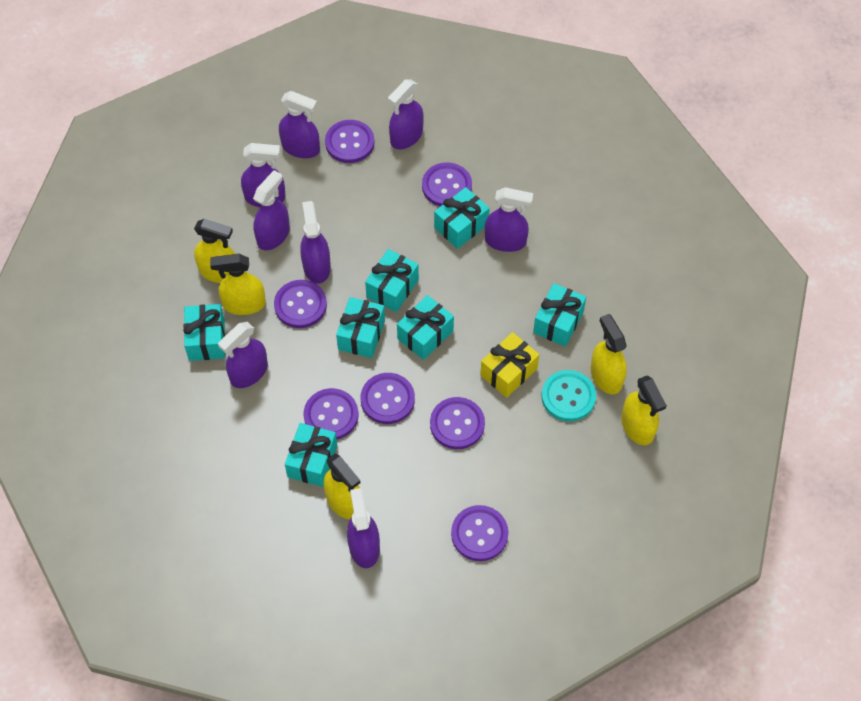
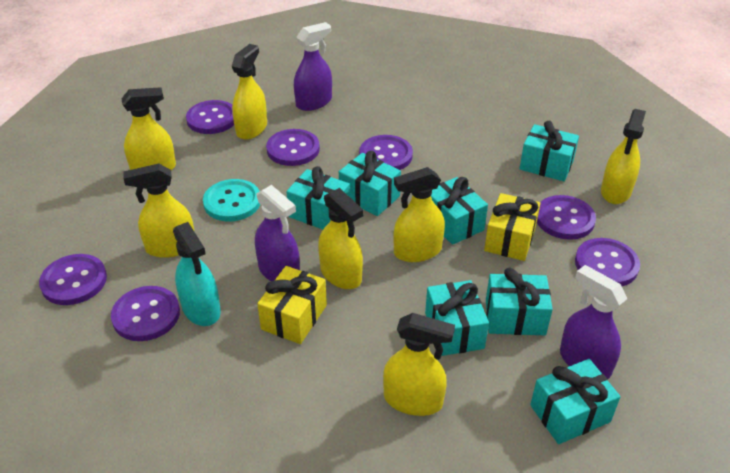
purple spray bottle: 8 -> 3
turquoise spray bottle: 0 -> 1
yellow gift: 1 -> 2
yellow spray bottle: 5 -> 7

